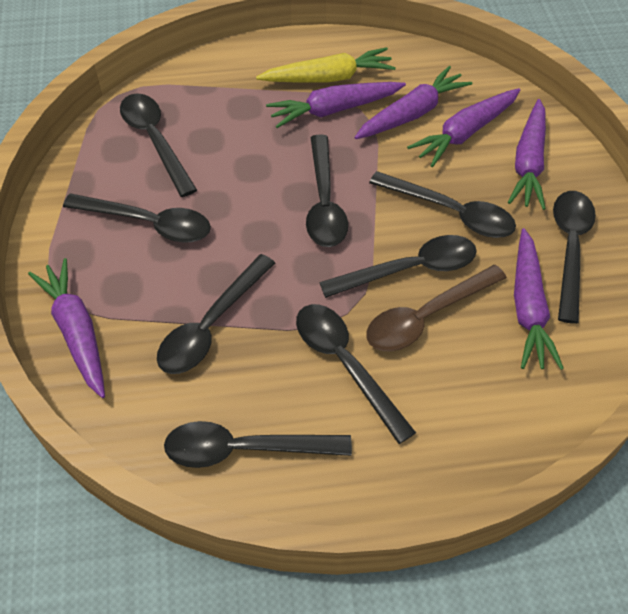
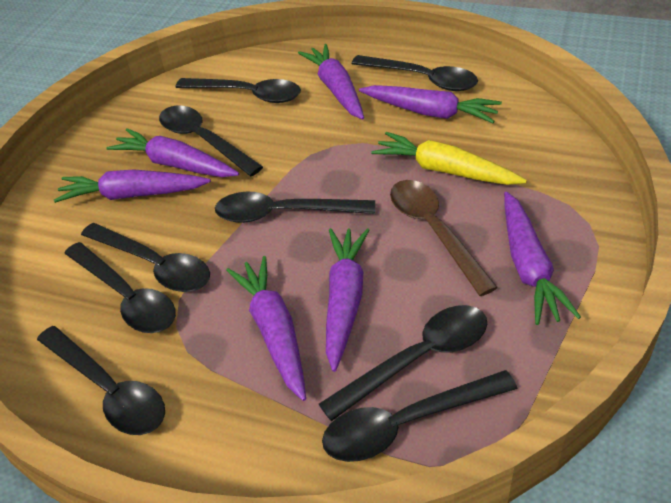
purple carrot: 6 -> 7

